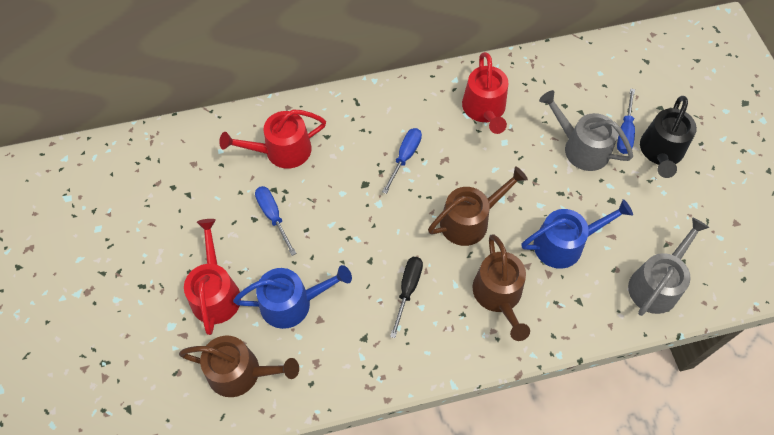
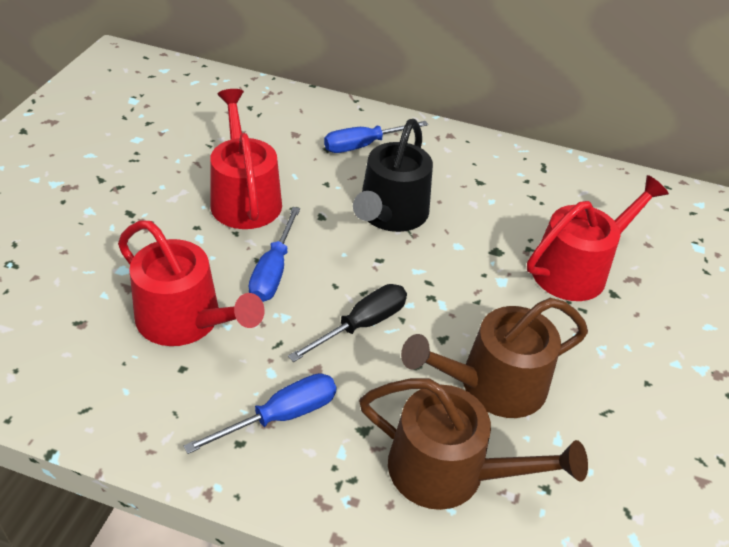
blue watering can: 2 -> 0
brown watering can: 3 -> 2
grey watering can: 2 -> 0

